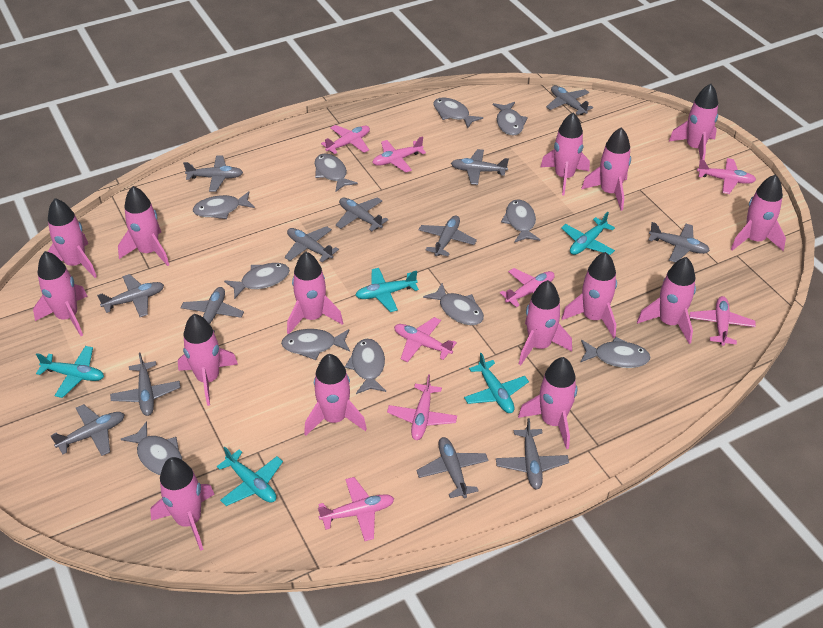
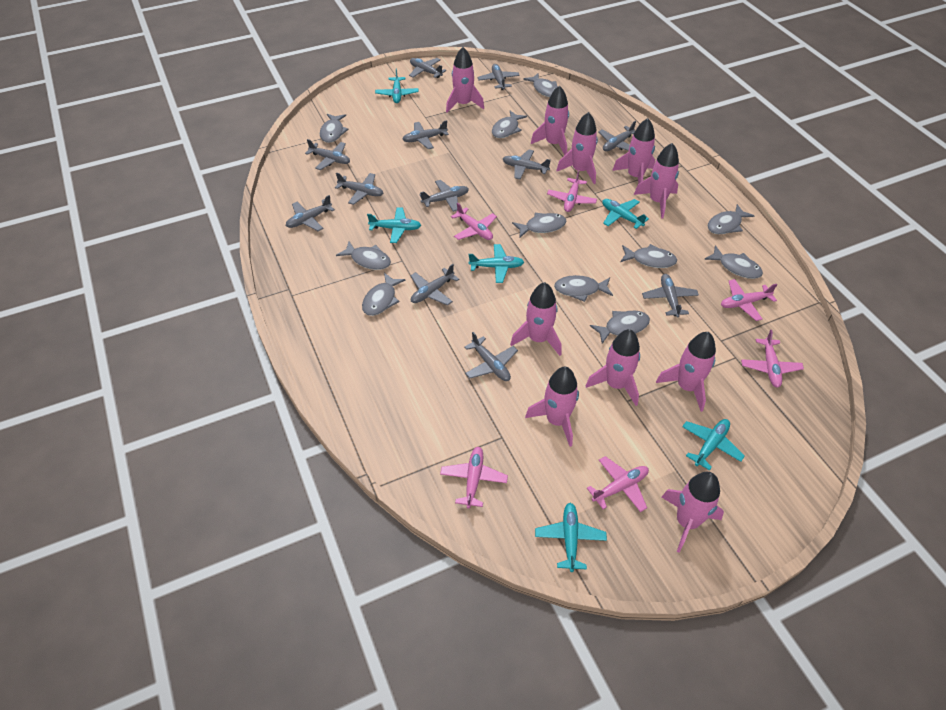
grey plane: 13 -> 12
pink plane: 8 -> 6
pink rocket: 15 -> 10
turquoise plane: 5 -> 6

